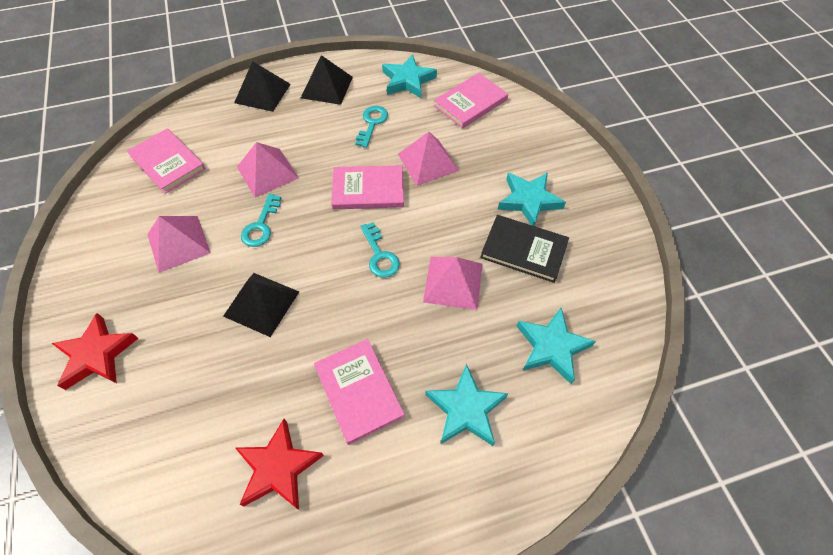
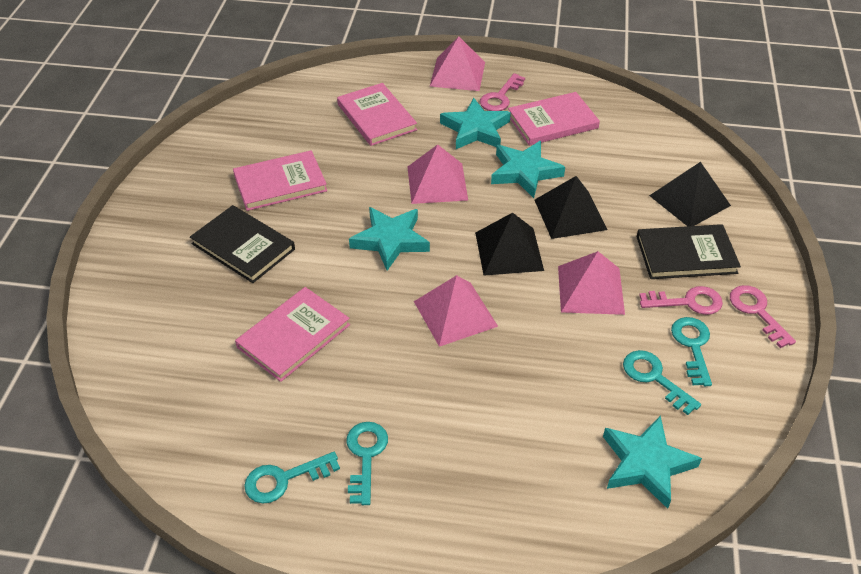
black book: 1 -> 2
pink key: 0 -> 3
red star: 2 -> 0
turquoise key: 3 -> 4

